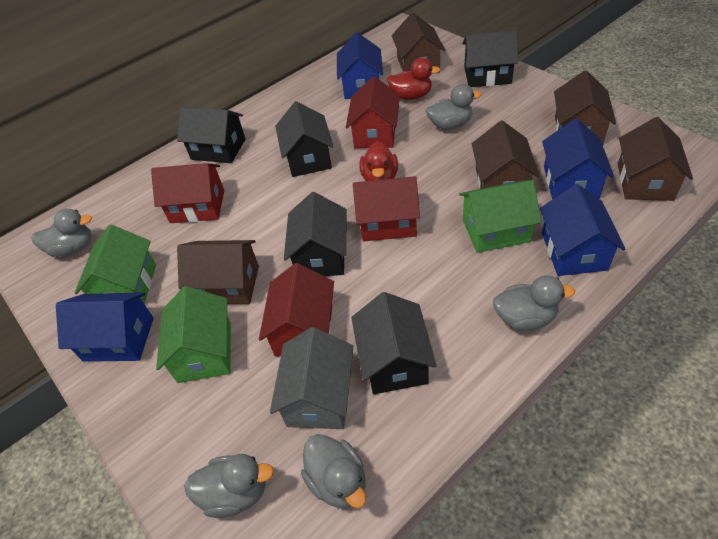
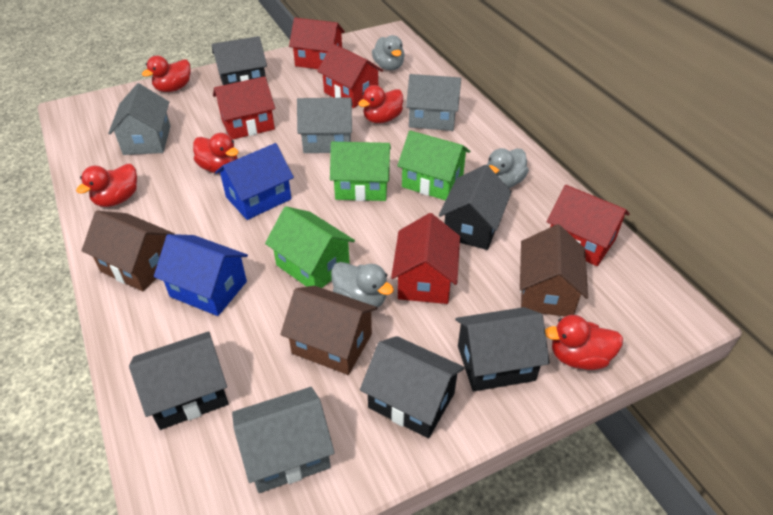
blue house: 4 -> 2
brown house: 5 -> 3
grey duck: 5 -> 3
grey house: 1 -> 4
red duck: 2 -> 5
red house: 4 -> 5

